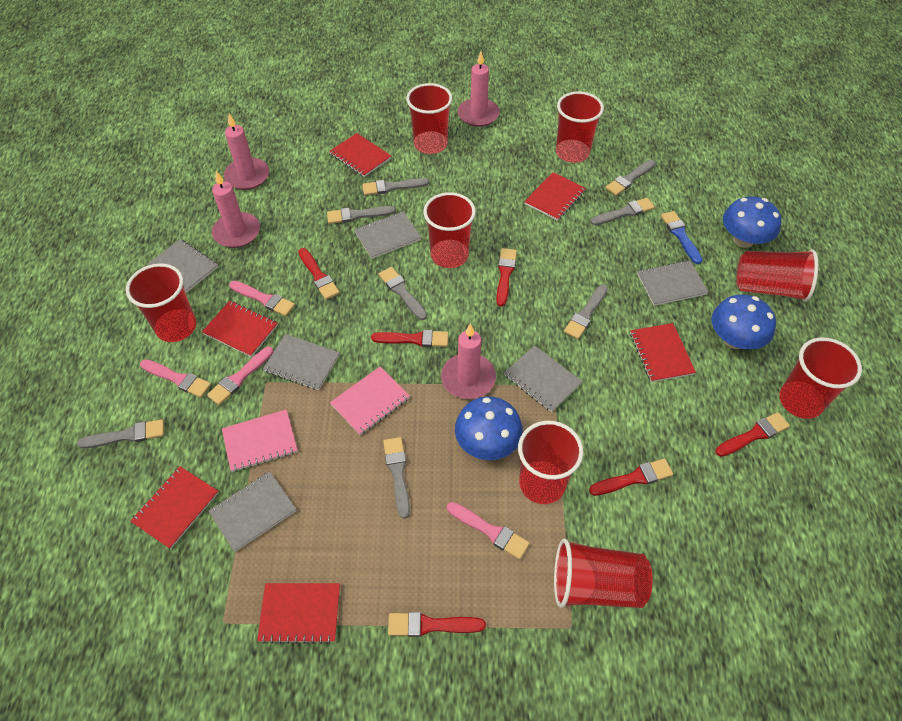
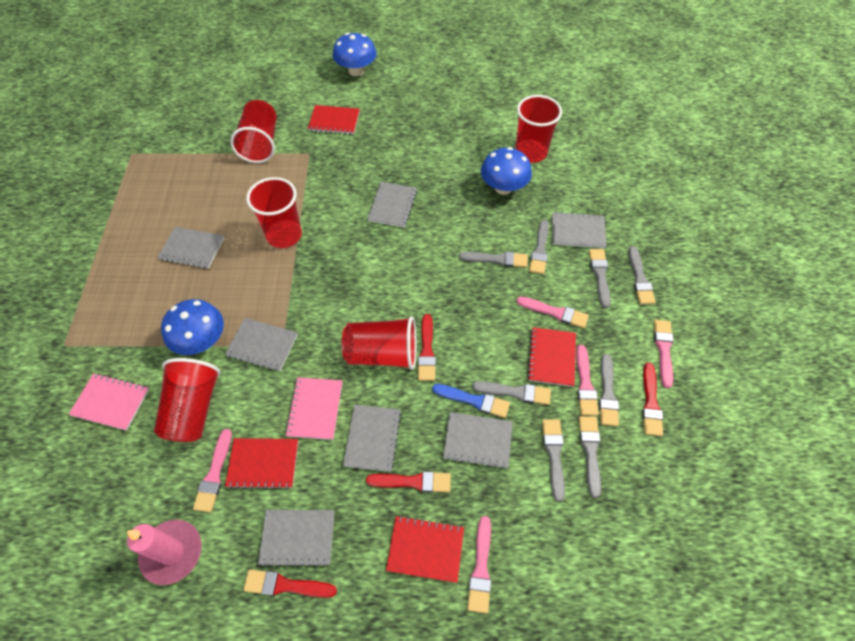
grey notebook: 6 -> 7
pink brush: 4 -> 5
pink candle: 4 -> 1
red brush: 6 -> 4
red cup: 8 -> 5
red notebook: 6 -> 4

